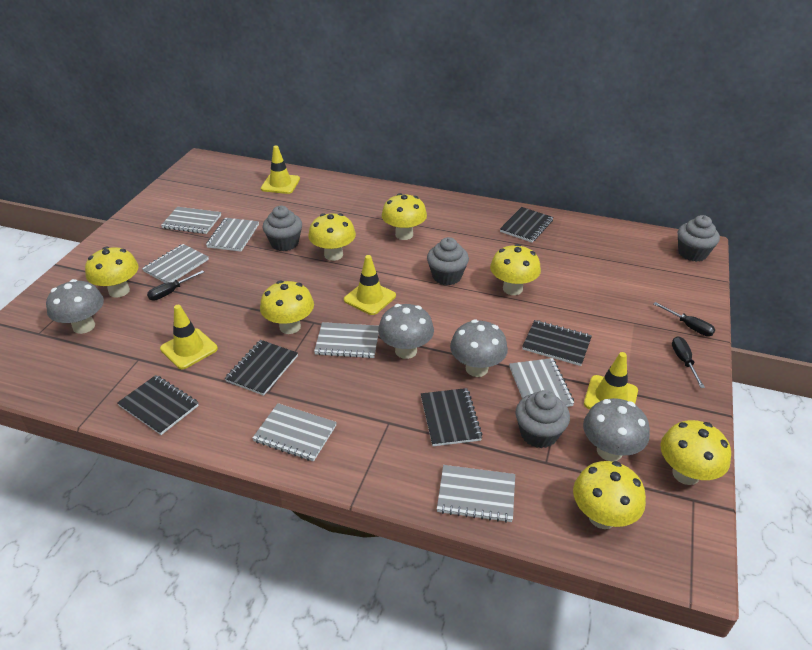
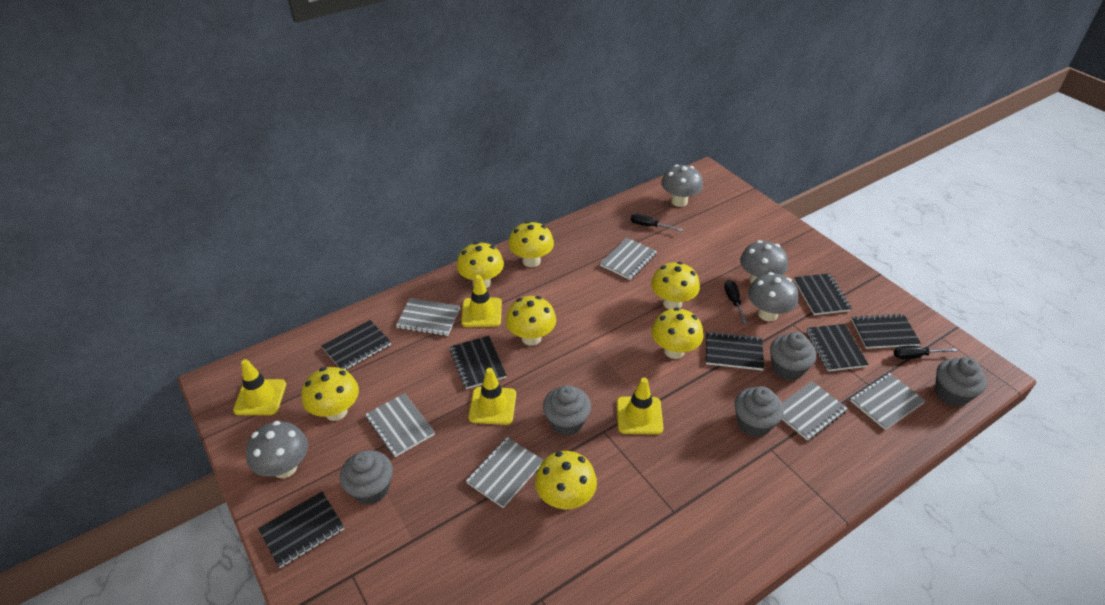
black notebook: 5 -> 7
grey cupcake: 4 -> 5
grey notebook: 7 -> 6

